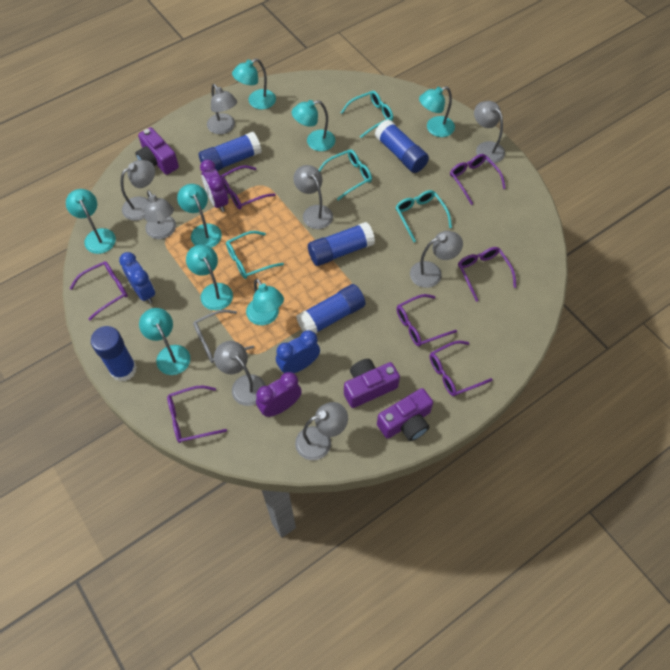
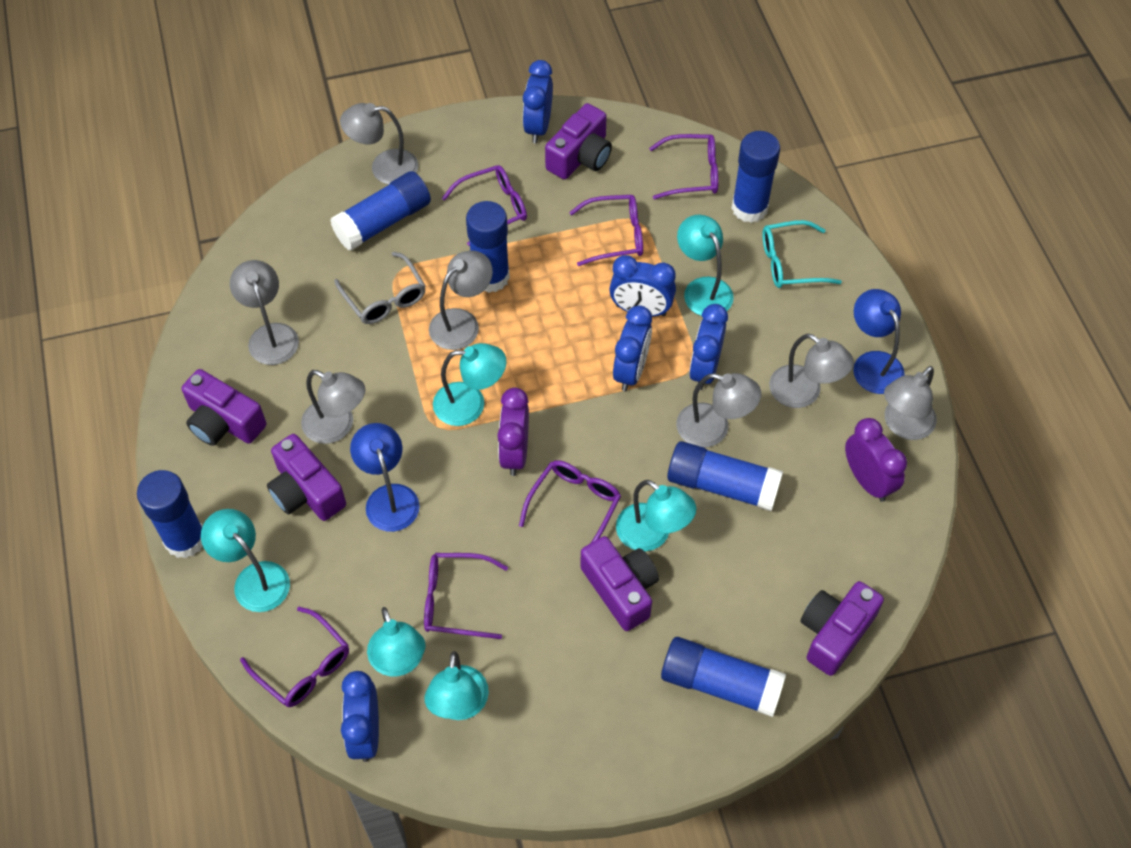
blue clock: 2 -> 5
blue glue stick: 5 -> 6
blue lamp: 0 -> 2
grey lamp: 8 -> 7
purple camera: 3 -> 5
purple glasses: 7 -> 6
turquoise glasses: 4 -> 1
turquoise lamp: 8 -> 6

